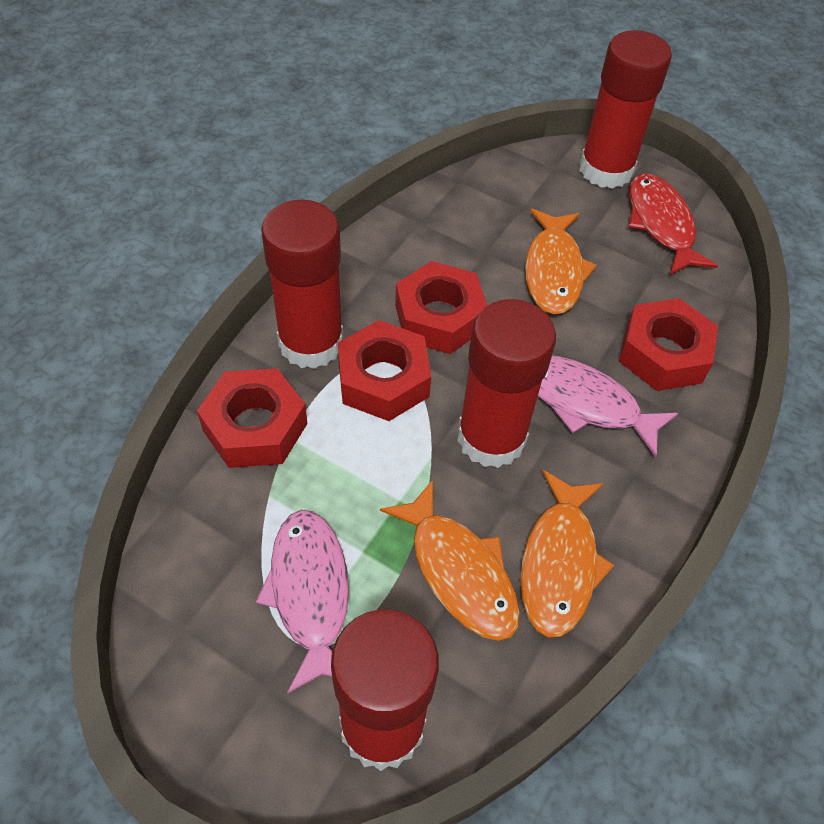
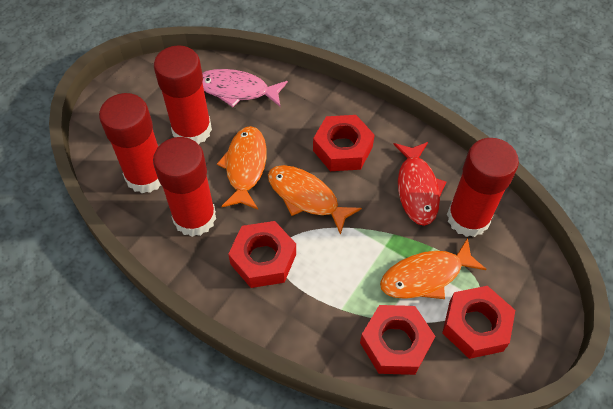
pink fish: 2 -> 1

